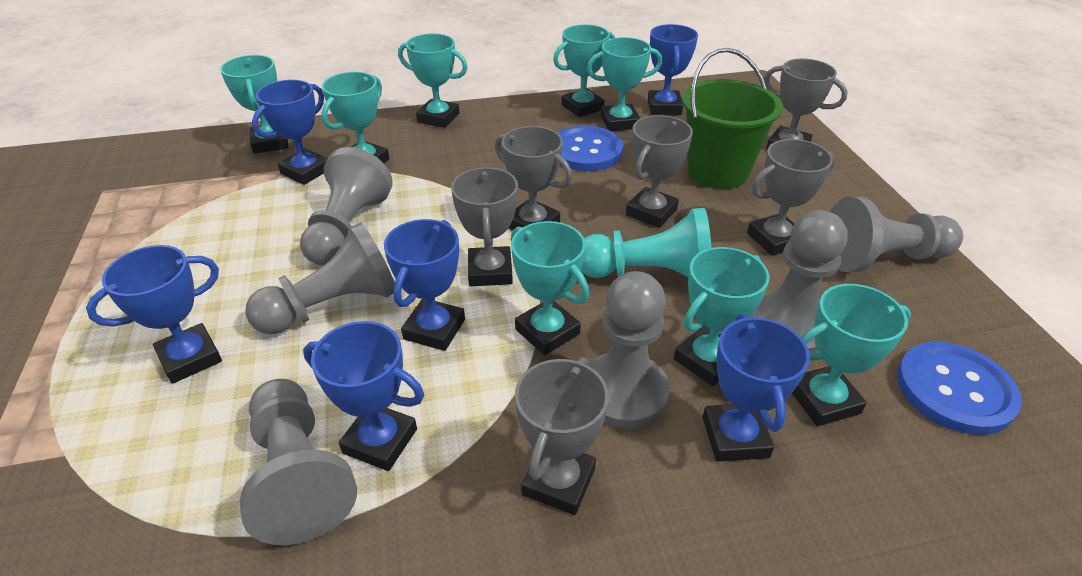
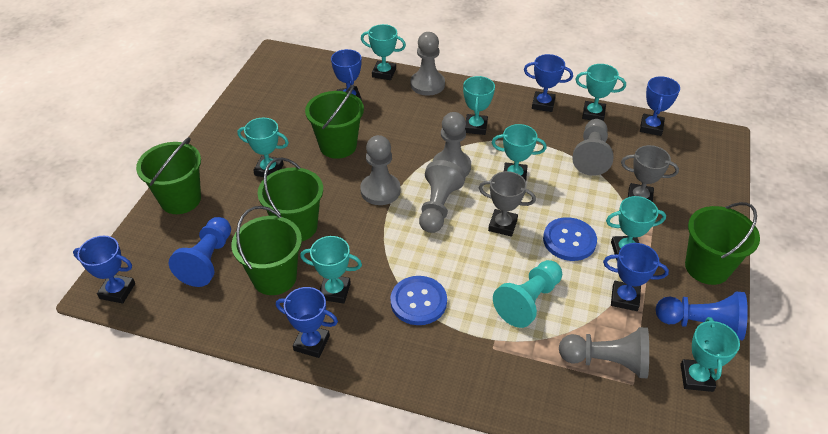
blue pawn: 0 -> 2
green bucket: 1 -> 5
grey trophy: 6 -> 2

